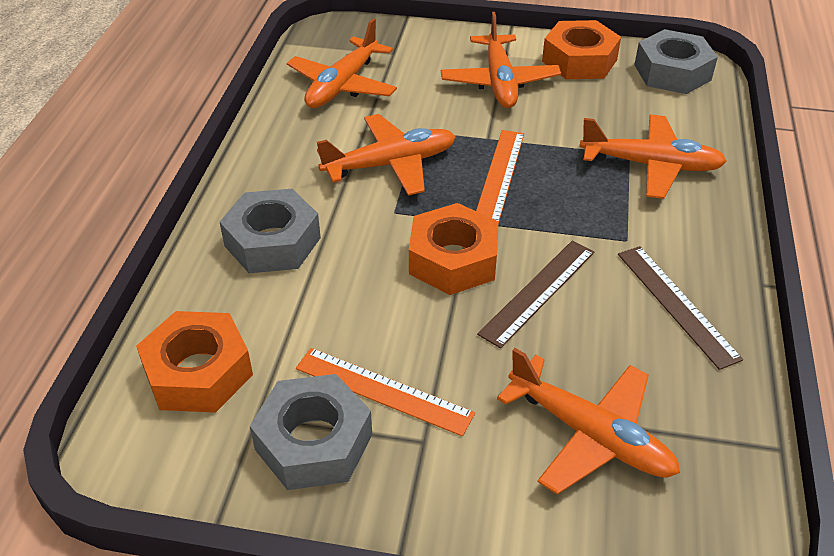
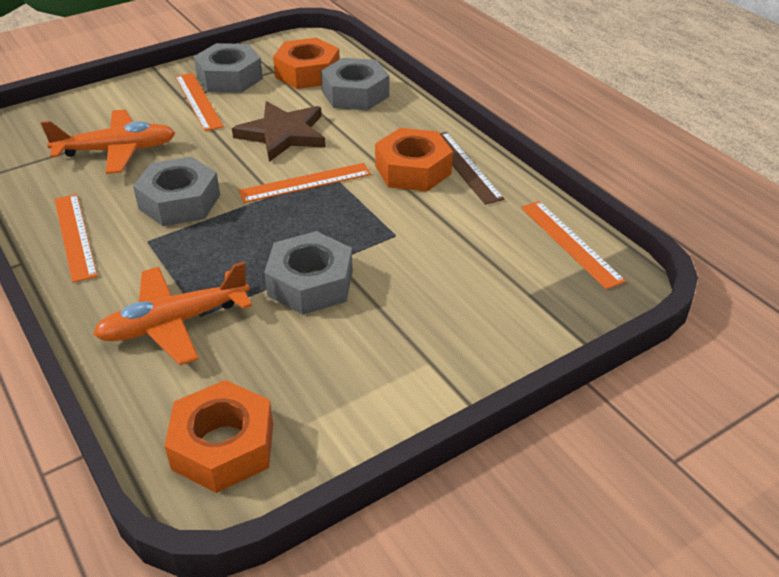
brown ruler: 2 -> 1
brown star: 0 -> 1
grey nut: 3 -> 4
orange plane: 5 -> 2
orange ruler: 2 -> 4

